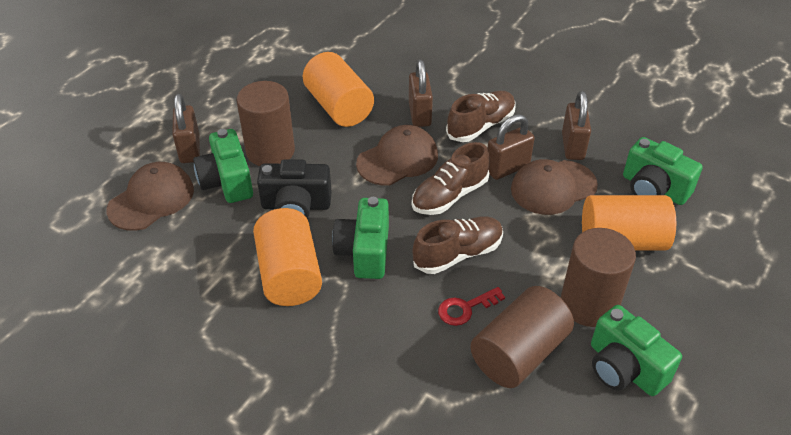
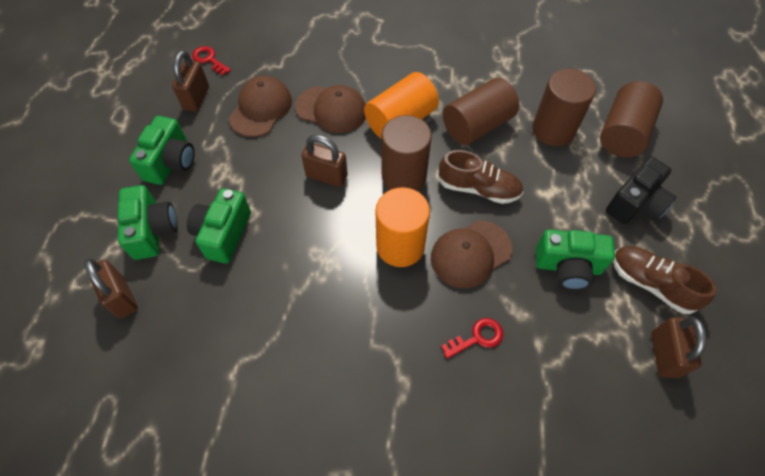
brown cylinder: 3 -> 4
brown shoe: 3 -> 2
orange cylinder: 3 -> 2
red key: 1 -> 2

